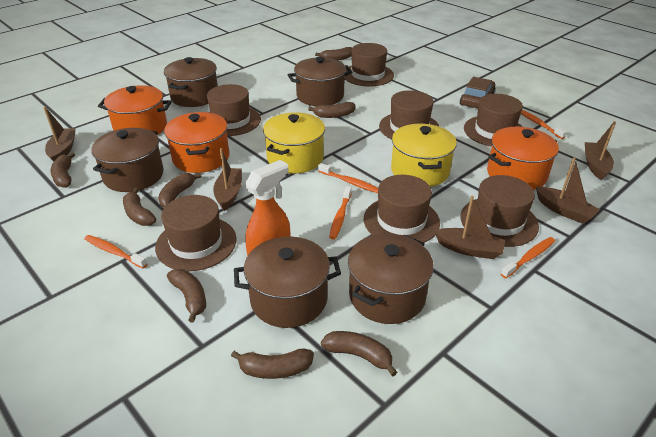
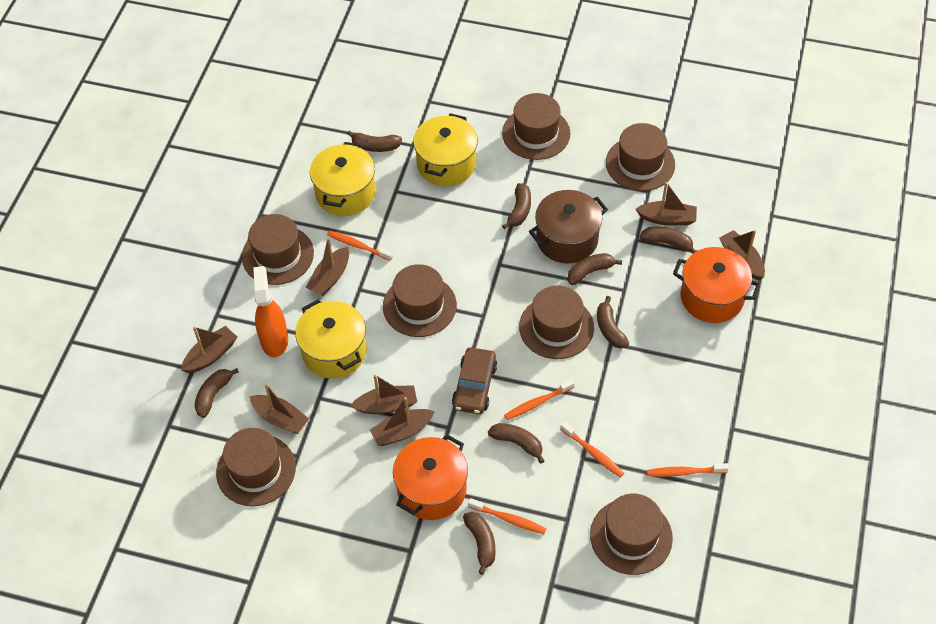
brown boat: 5 -> 7
brown pot: 5 -> 1
orange pot: 3 -> 2
yellow pot: 2 -> 3

